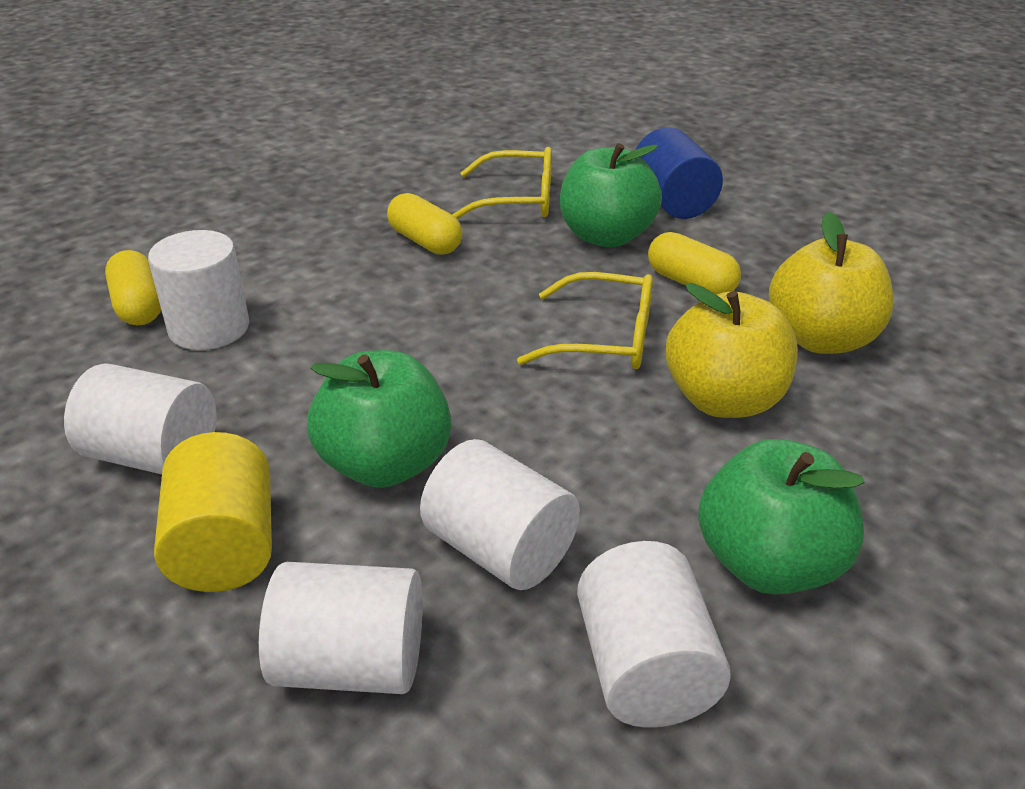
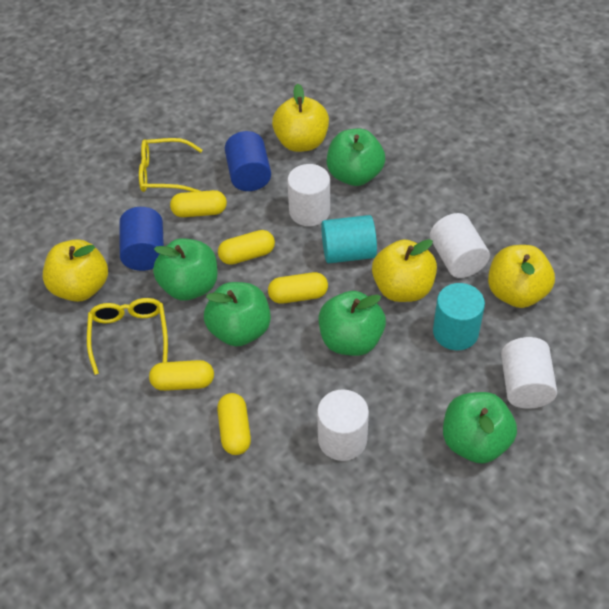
blue cylinder: 1 -> 2
green apple: 3 -> 5
turquoise cylinder: 0 -> 2
white cylinder: 5 -> 4
yellow apple: 2 -> 4
yellow capsule: 3 -> 5
yellow cylinder: 1 -> 0

